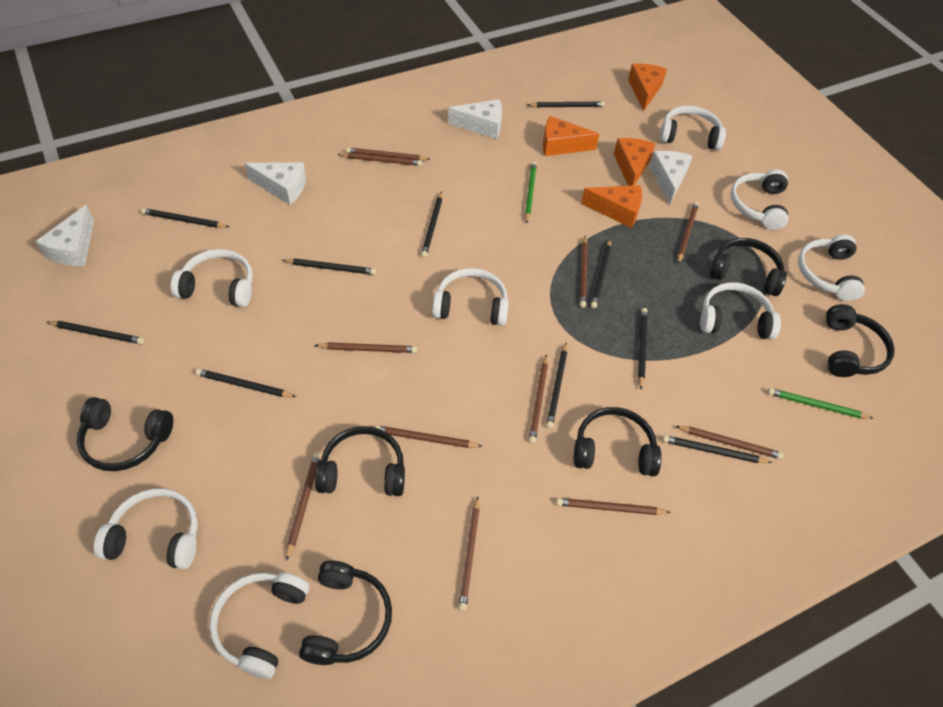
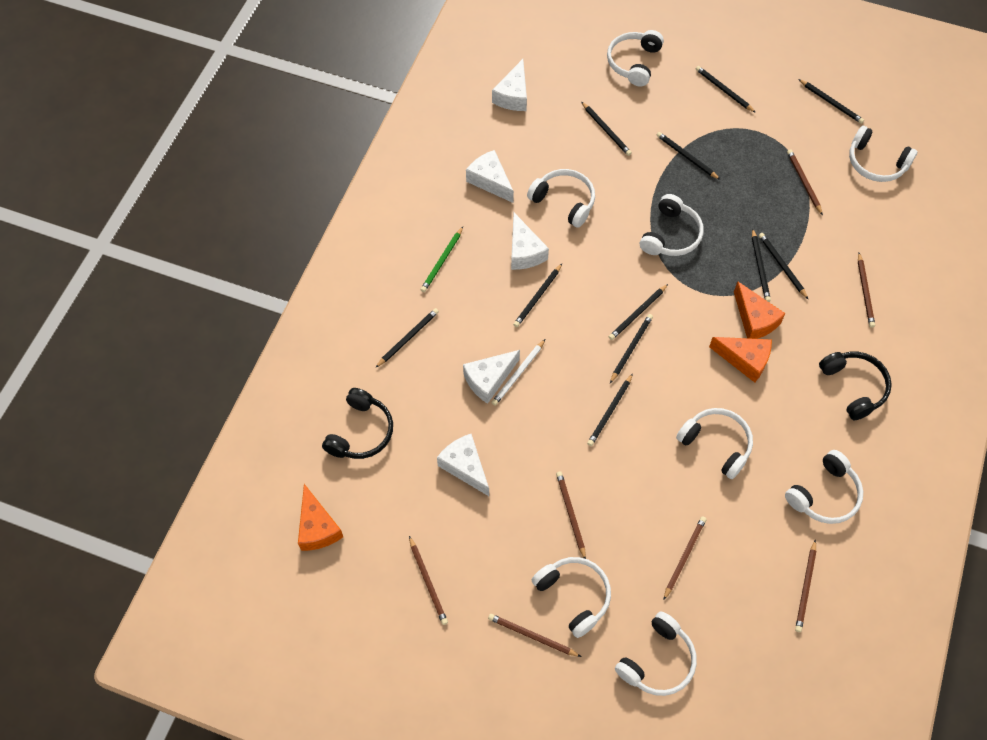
black headphones: 6 -> 2
black pencil: 10 -> 11
brown pencil: 11 -> 7
green pencil: 2 -> 1
orange cheese: 4 -> 3
white cheese: 4 -> 5
white pencil: 0 -> 1

